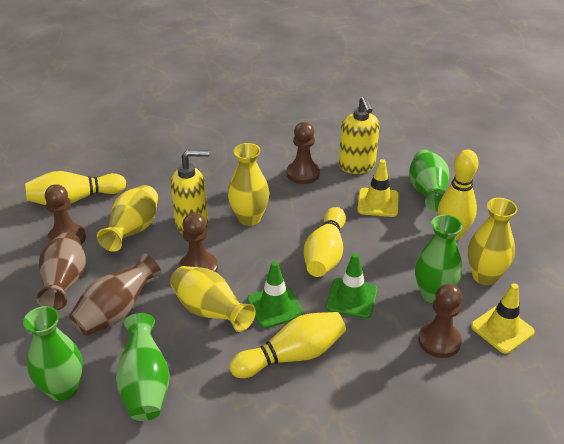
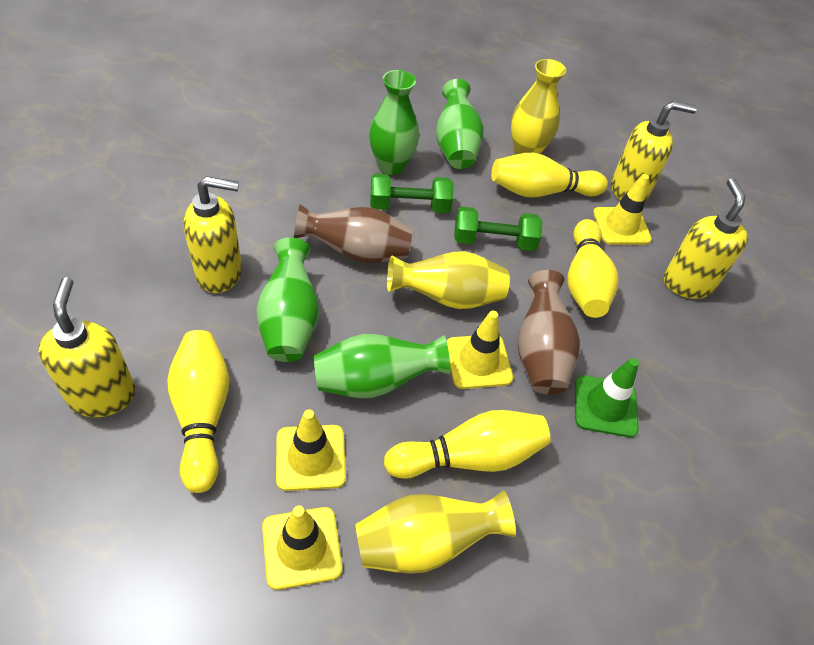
brown pawn: 4 -> 0
green dumbbell: 0 -> 2
green traffic cone: 2 -> 1
yellow soap dispenser: 2 -> 4
yellow traffic cone: 2 -> 4
yellow vase: 4 -> 3

